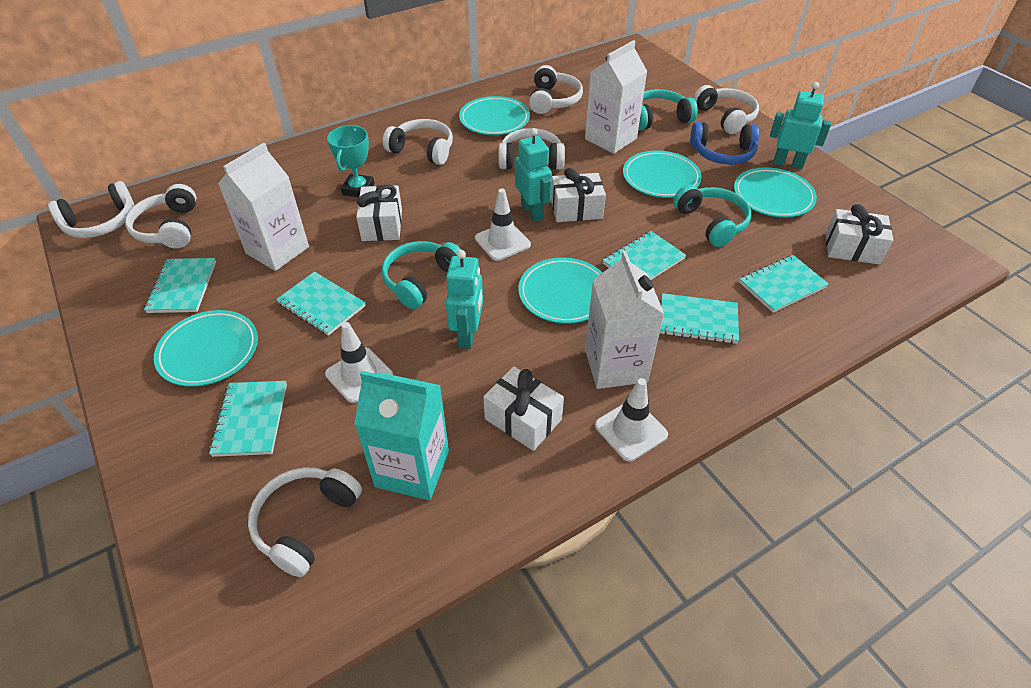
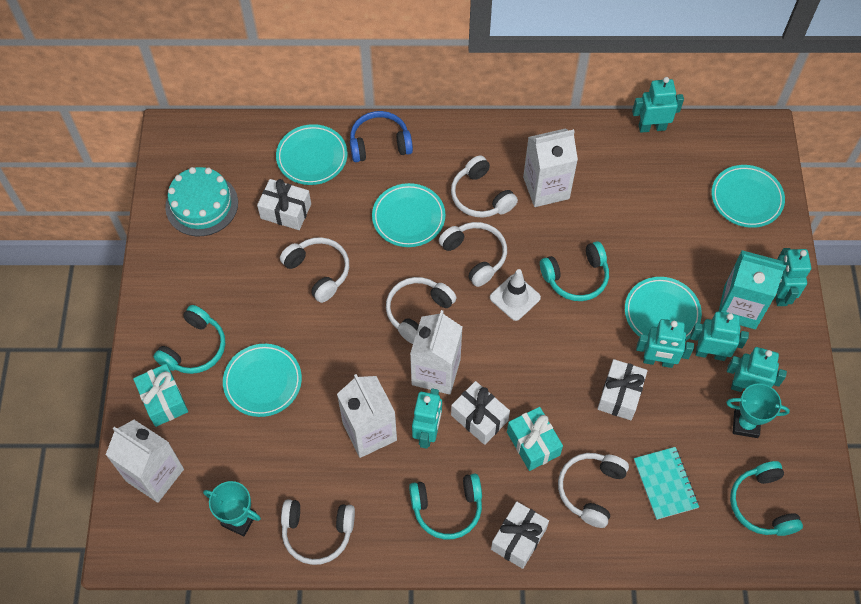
turquoise cake: 0 -> 1
turquoise gift: 0 -> 2
turquoise headphones: 3 -> 4
turquoise notebook: 6 -> 1
turquoise robot: 3 -> 6
turquoise trophy: 1 -> 2
white carton: 3 -> 4
white headphones: 7 -> 6
white traffic cone: 3 -> 1

